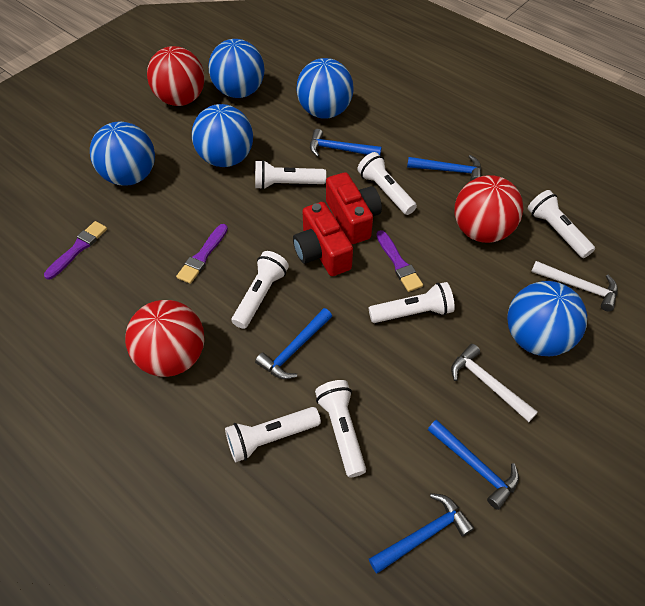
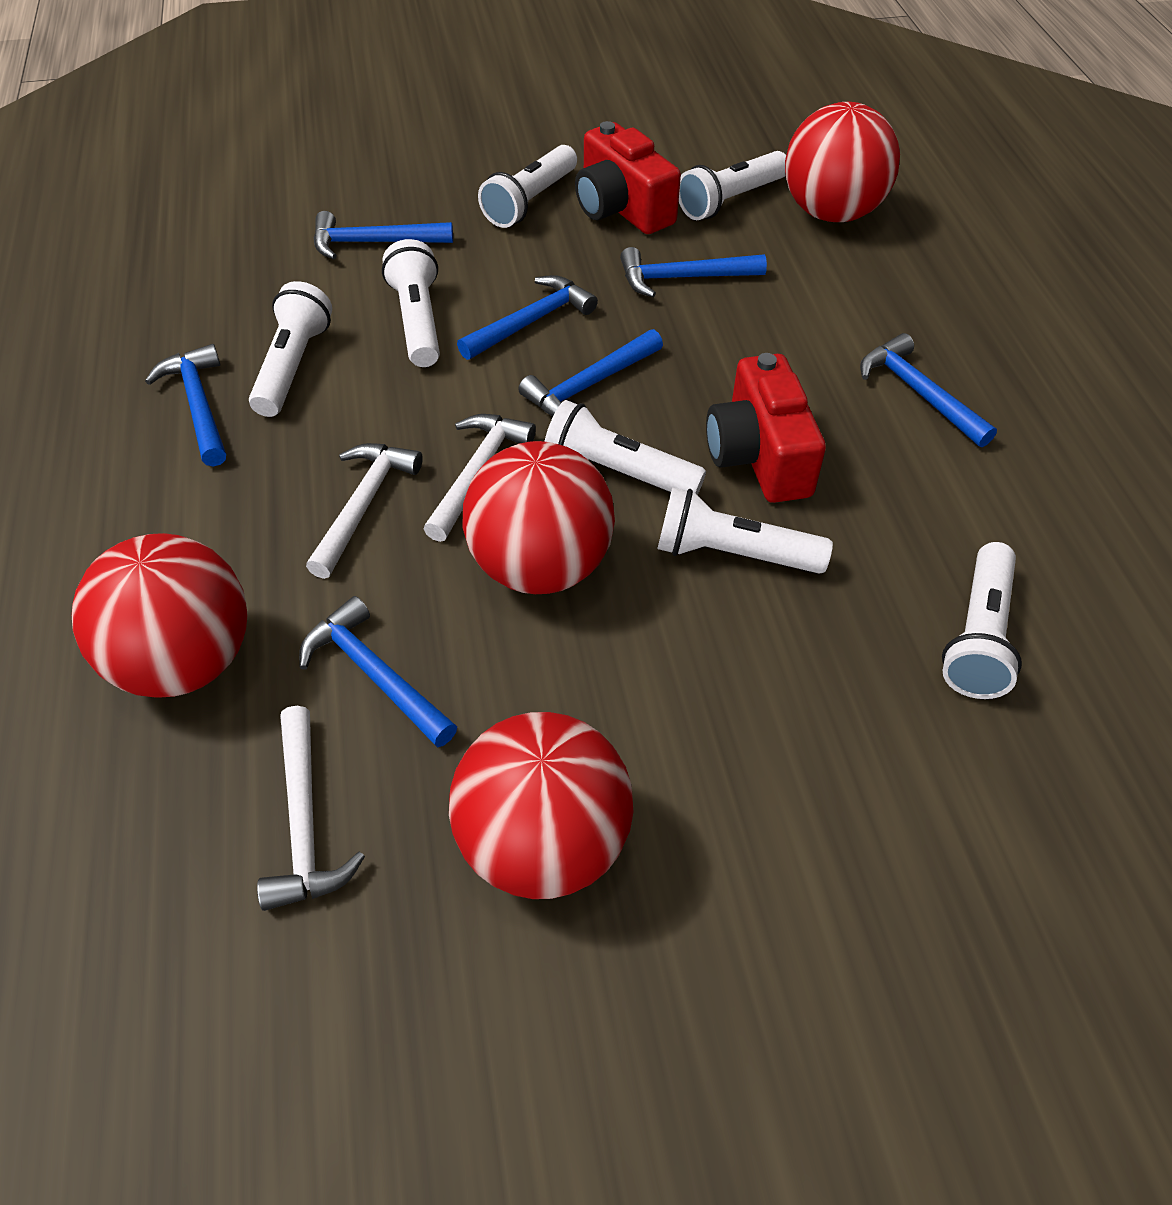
blue ball: 5 -> 0
blue hammer: 5 -> 7
purple brush: 3 -> 0
red ball: 3 -> 4
white hammer: 2 -> 3

